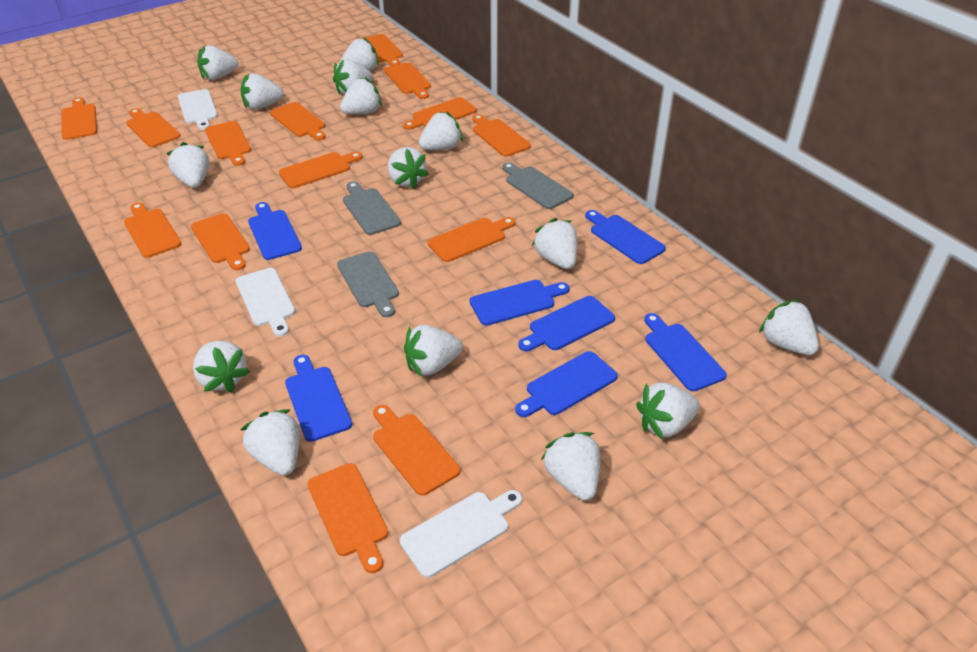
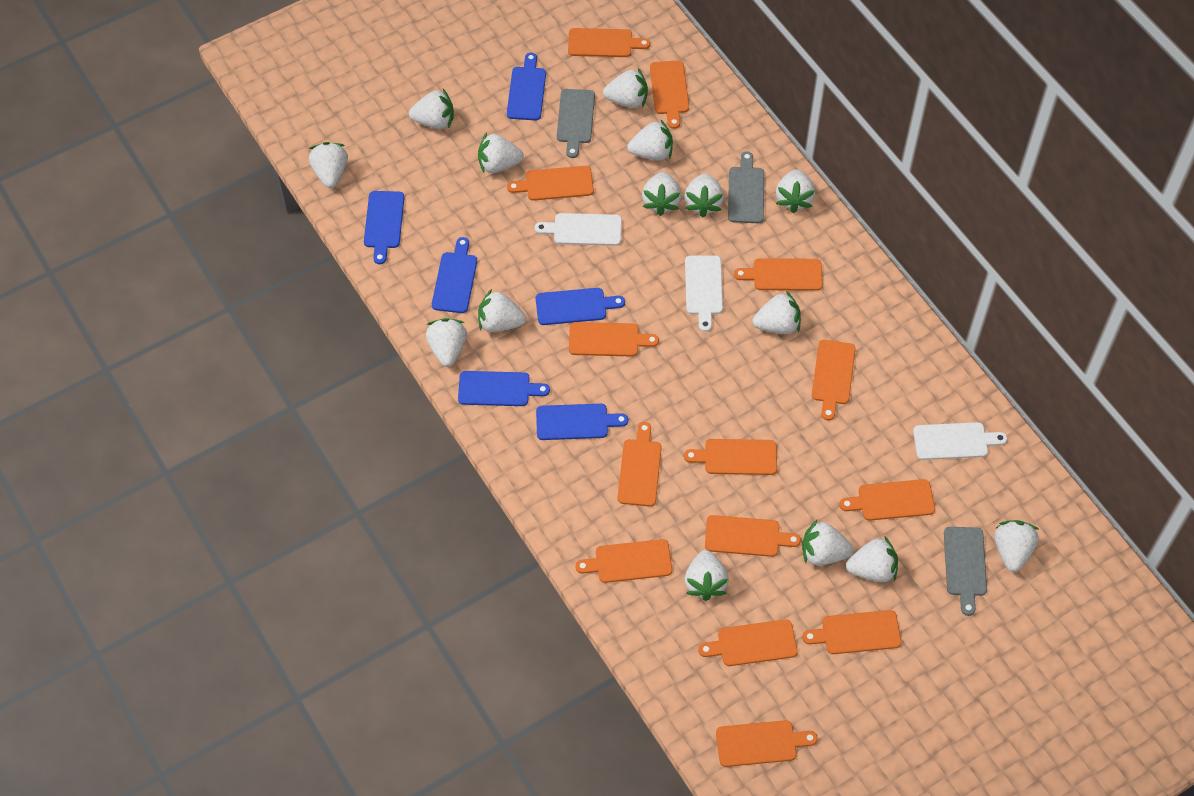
blue cutting board: 7 -> 6

